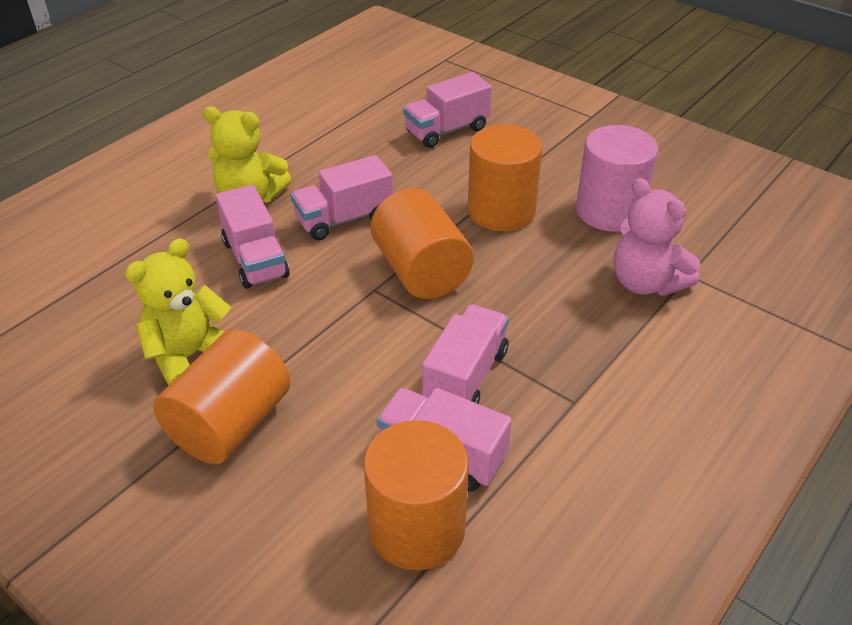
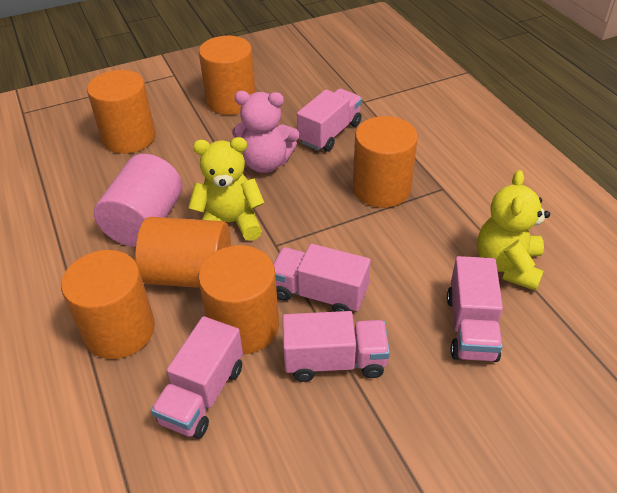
orange cylinder: 4 -> 6

